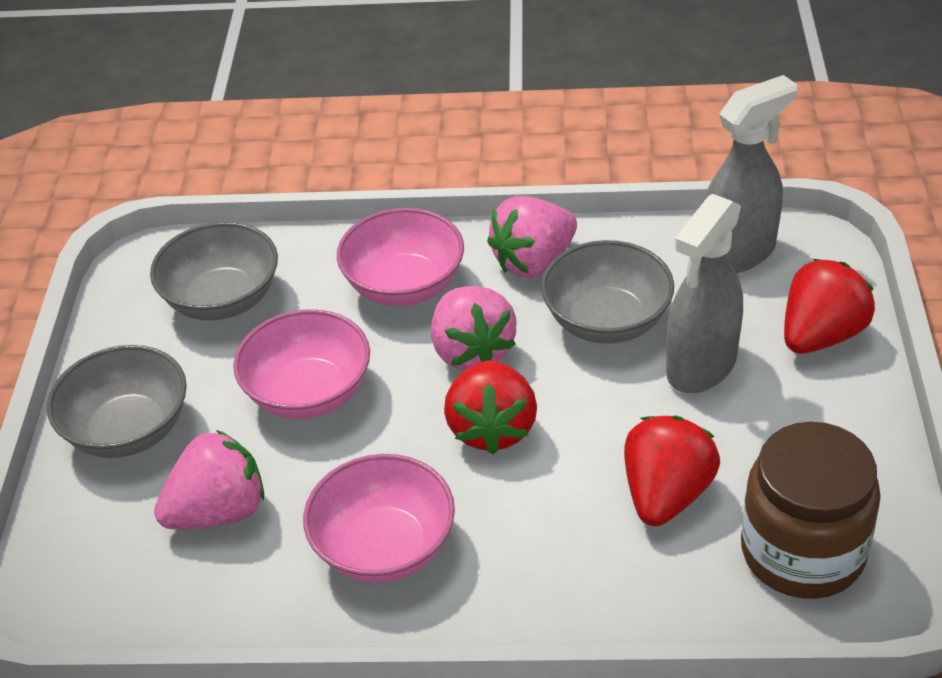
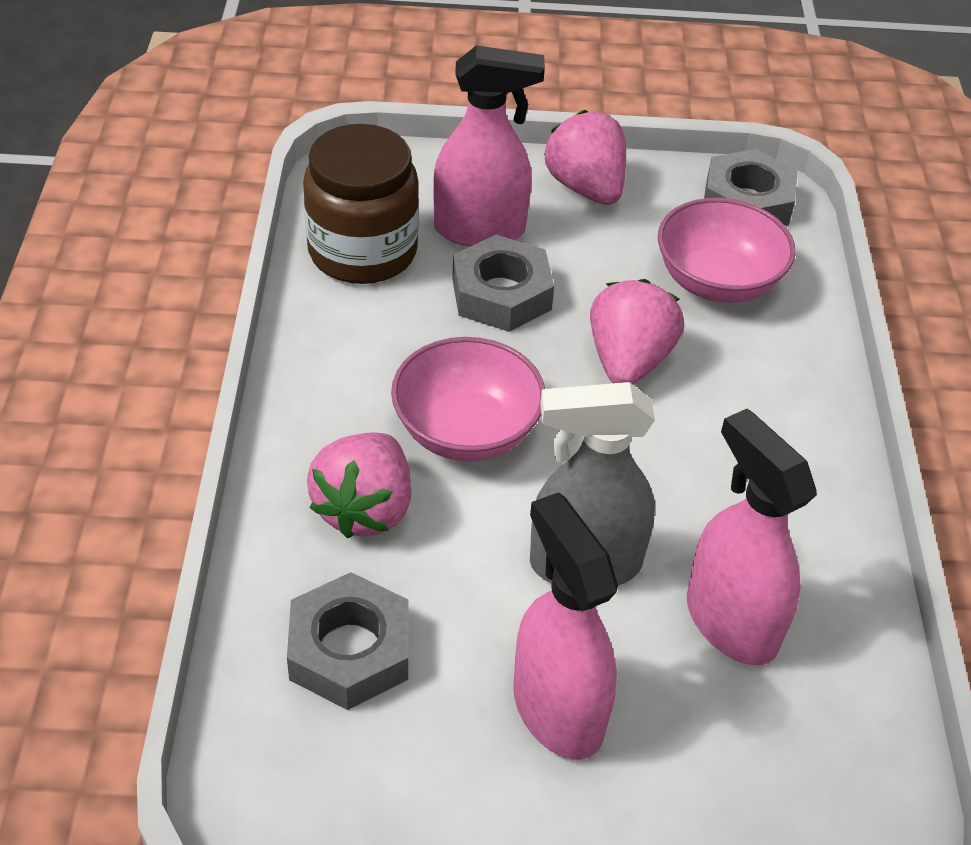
grey bowl: 3 -> 0
grey nut: 0 -> 3
grey spray bottle: 2 -> 1
pink bowl: 3 -> 2
pink spray bottle: 0 -> 3
red strawberry: 3 -> 0

